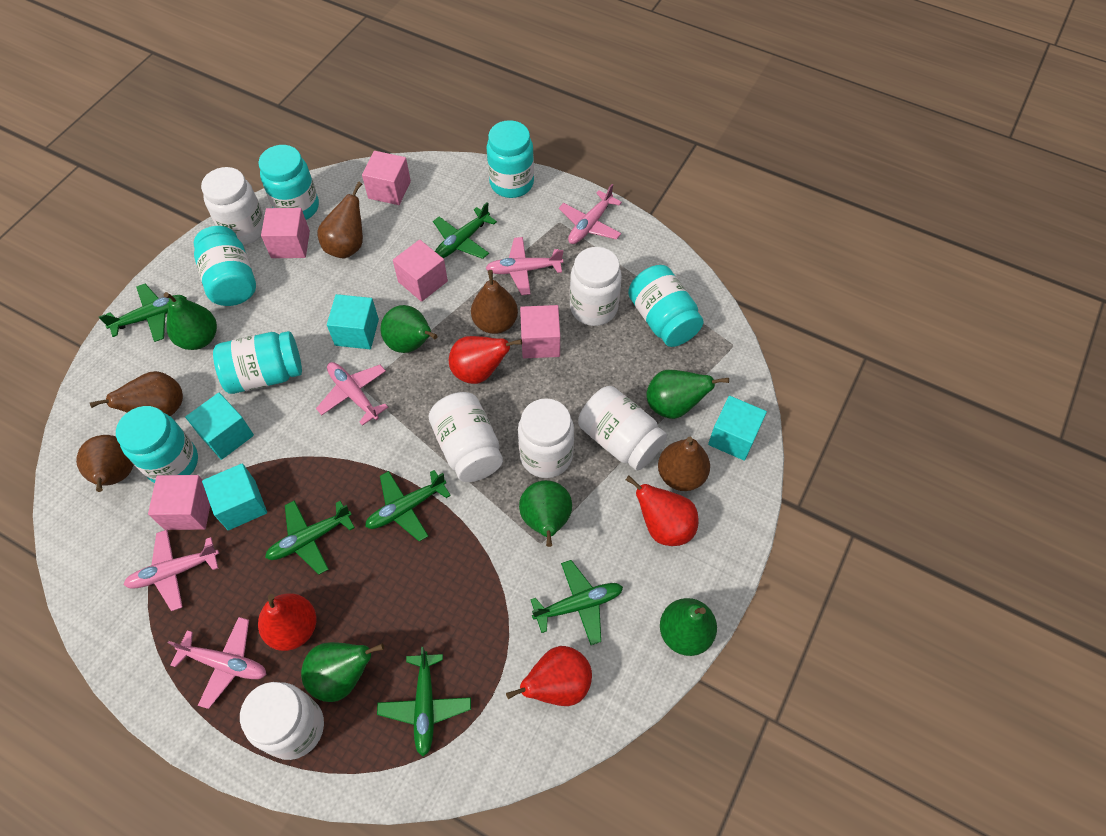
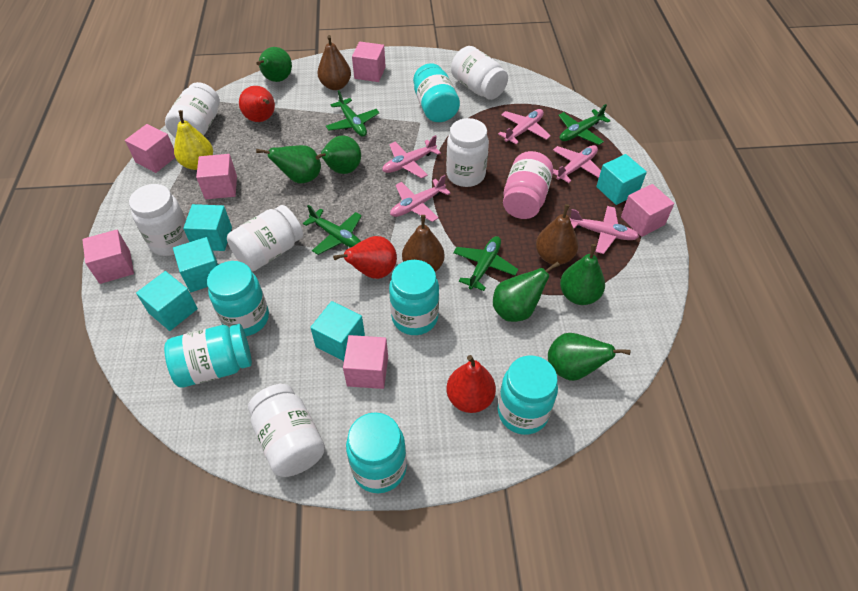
brown pear: 5 -> 3
green plane: 6 -> 4
pink cube: 5 -> 6
pink jar: 0 -> 1
red pear: 4 -> 3
turquoise cube: 4 -> 5
yellow pear: 0 -> 1

